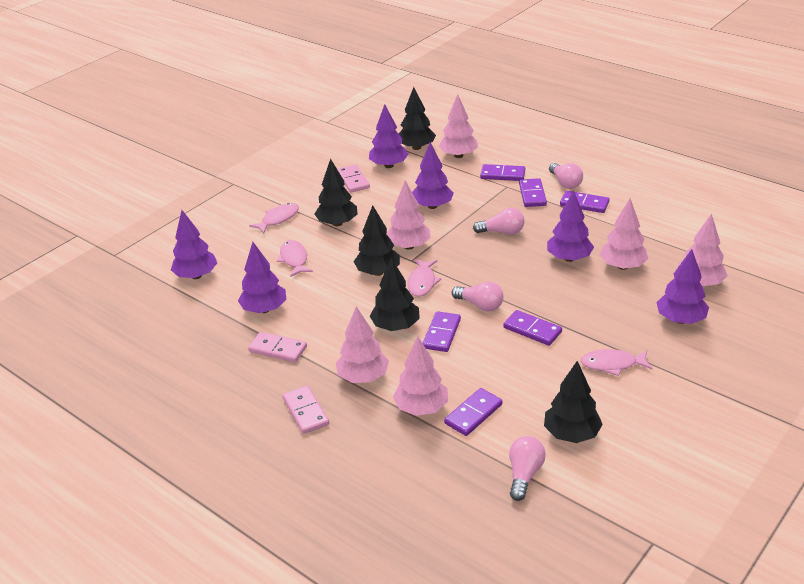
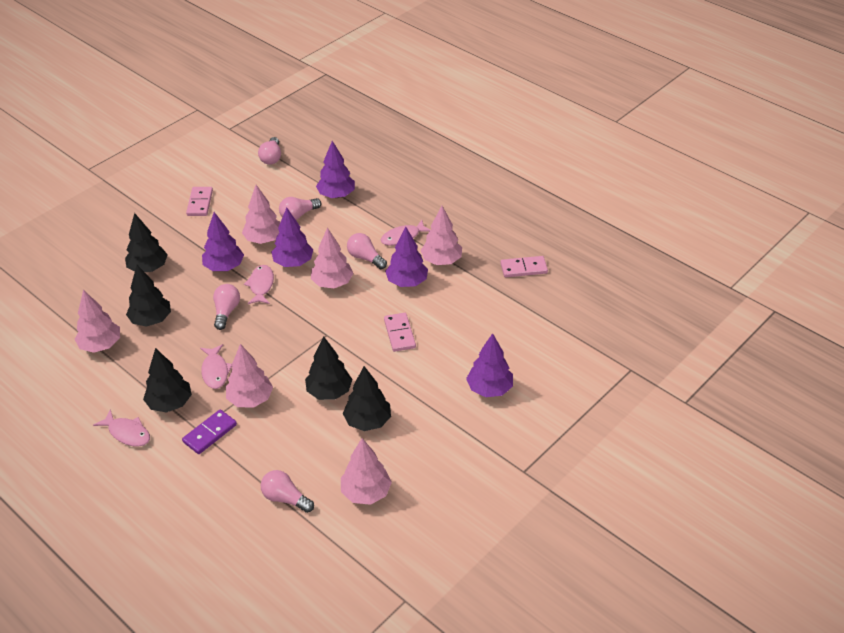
pink light bulb: 4 -> 5
purple domino: 6 -> 1
purple tree: 6 -> 5

